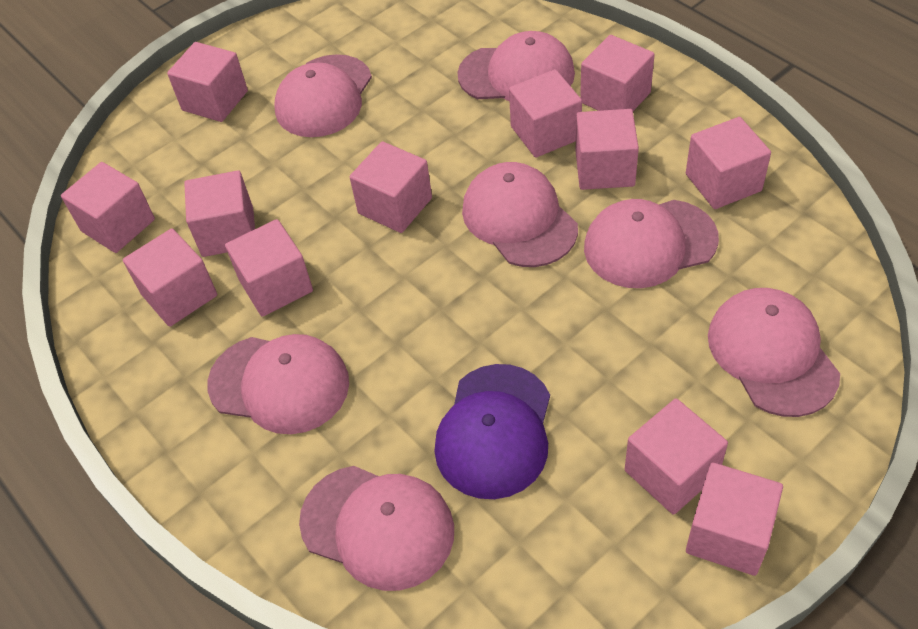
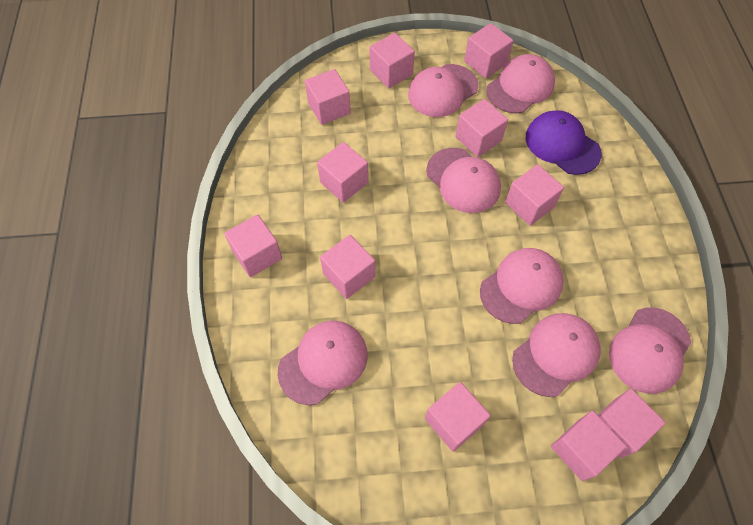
pink cube: 12 -> 11

